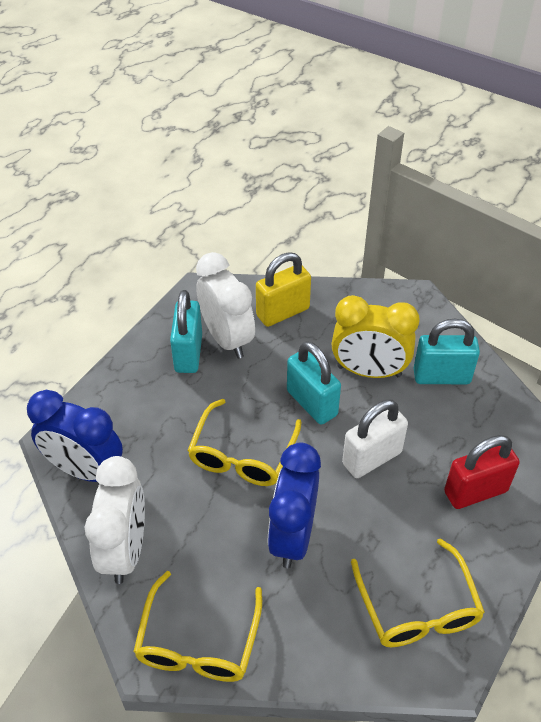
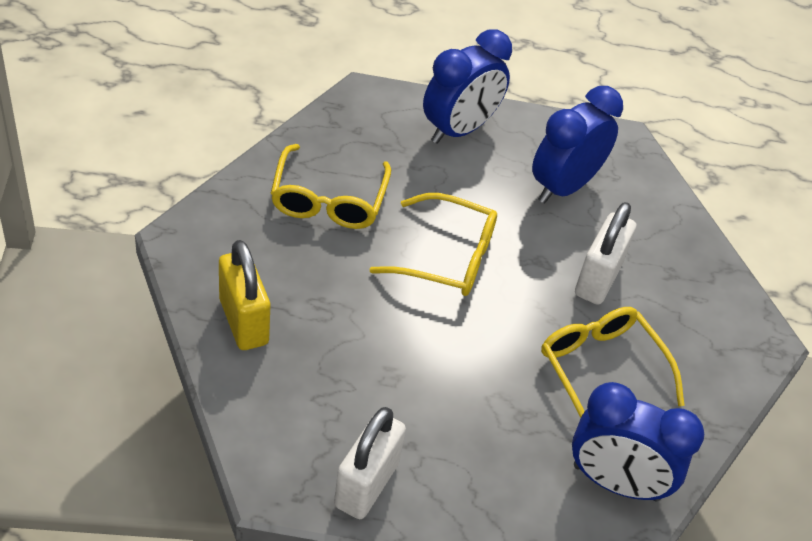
blue clock: 2 -> 3
red padlock: 1 -> 0
turquoise padlock: 3 -> 0
white clock: 2 -> 0
white padlock: 1 -> 2
yellow clock: 1 -> 0

